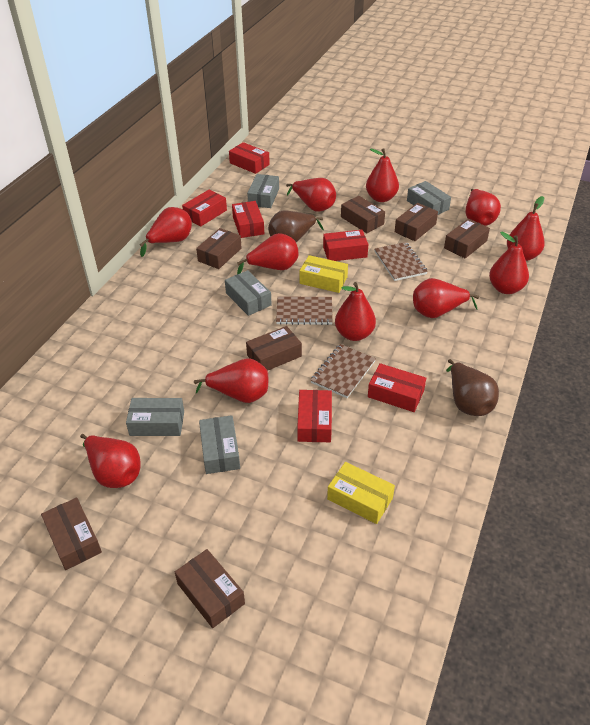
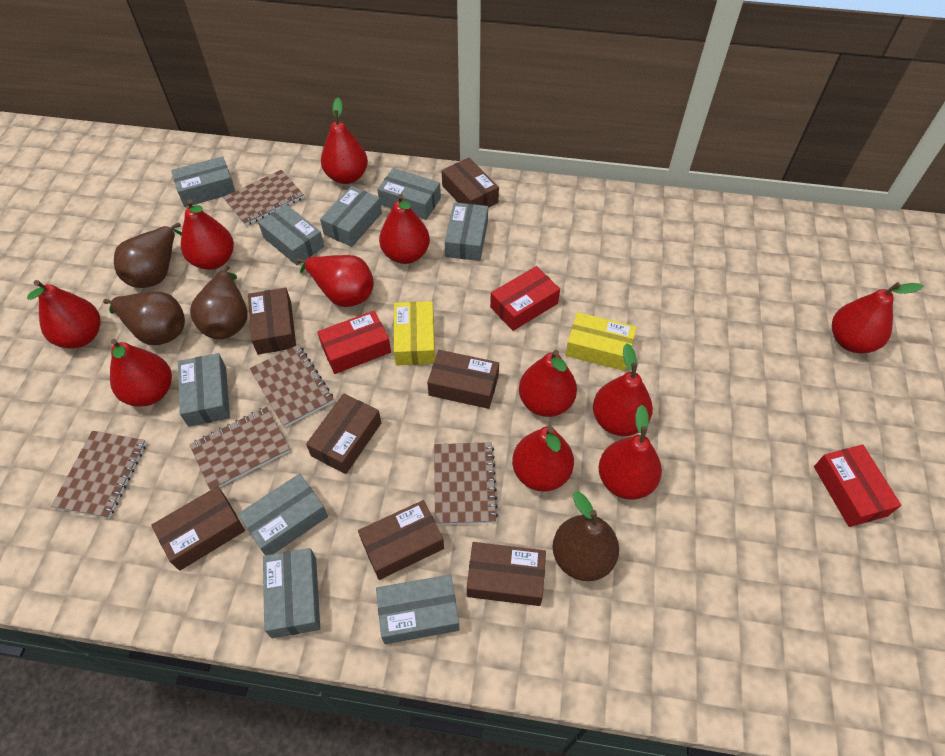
brown notebook: 3 -> 5
brown pear: 2 -> 4
grey box: 5 -> 9
red box: 6 -> 3

